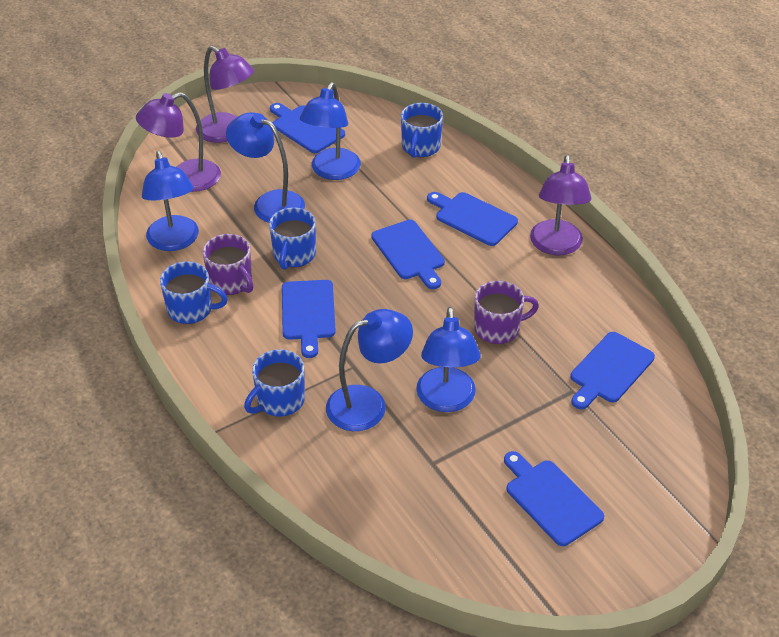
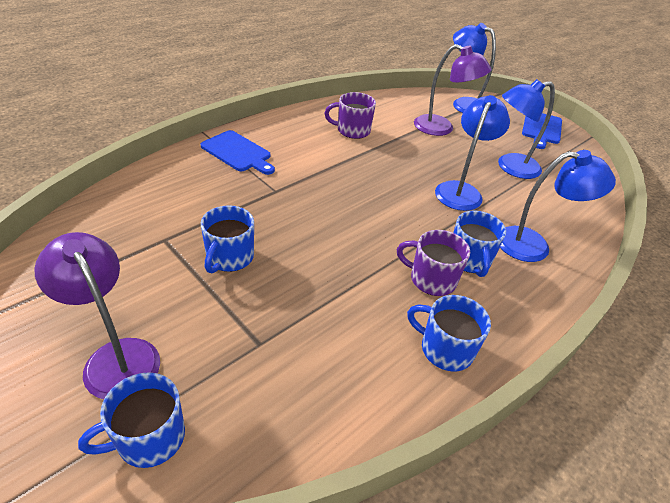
blue cutting board: 6 -> 2
blue lamp: 5 -> 4
purple lamp: 3 -> 2

